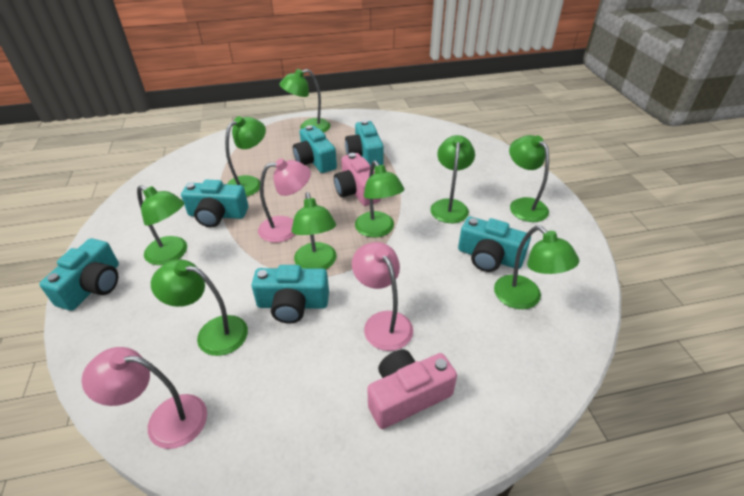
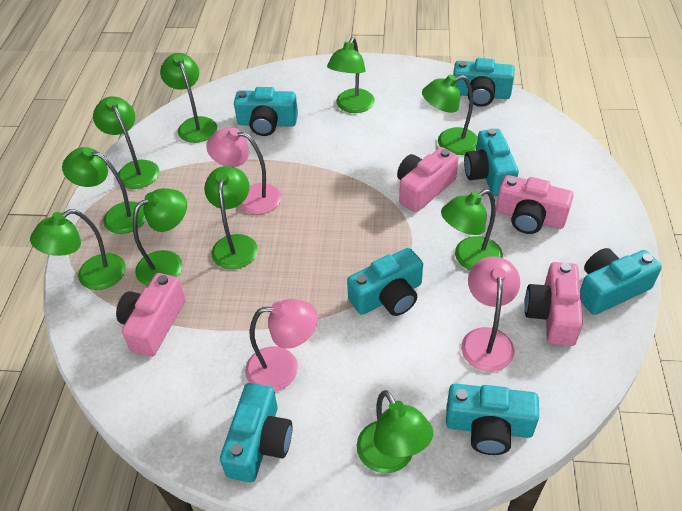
green lamp: 9 -> 10
pink camera: 2 -> 4
turquoise camera: 6 -> 7

